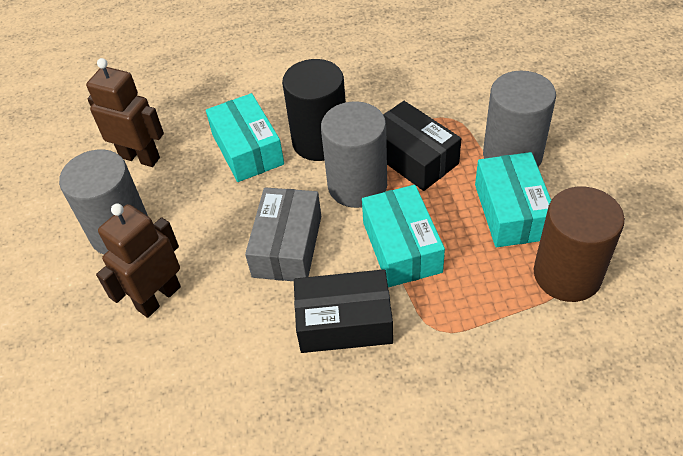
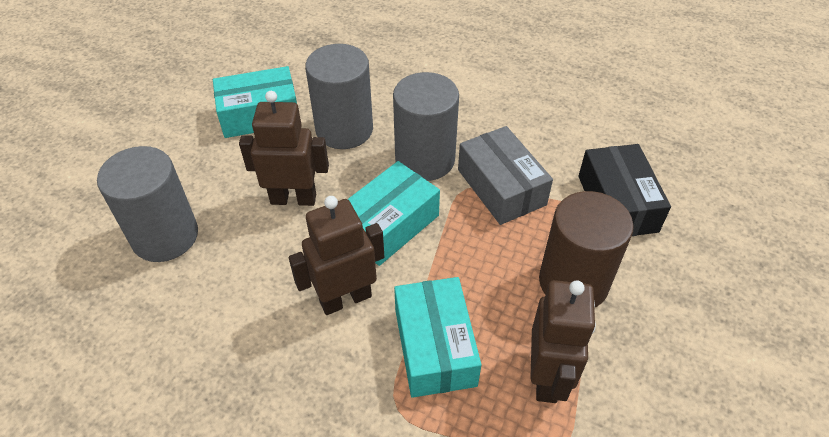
black box: 2 -> 1
black cylinder: 1 -> 0
brown robot: 2 -> 3

